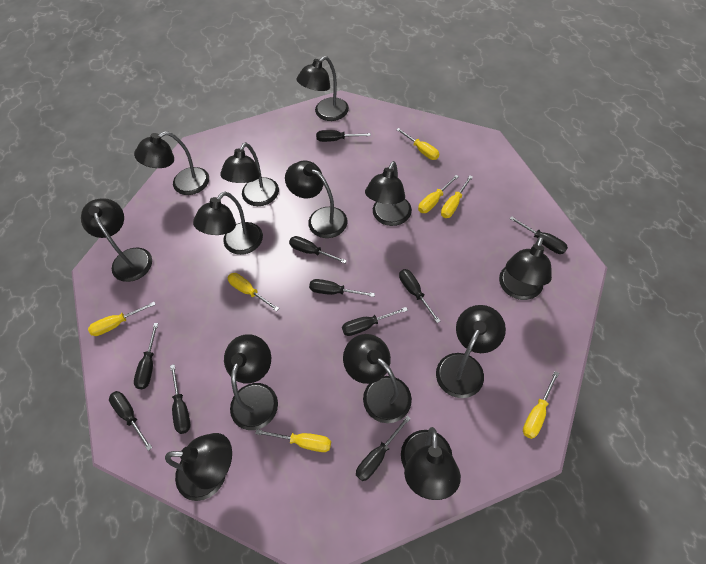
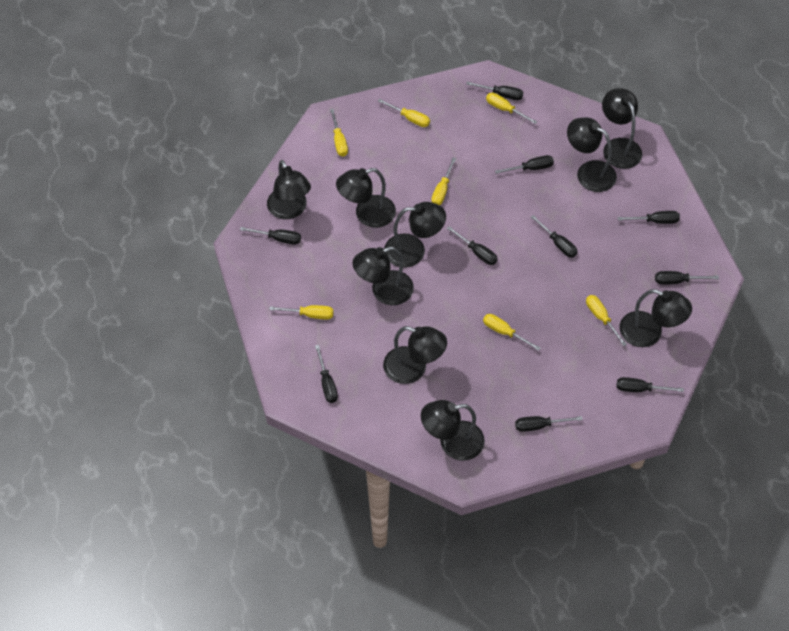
black lamp: 13 -> 9

